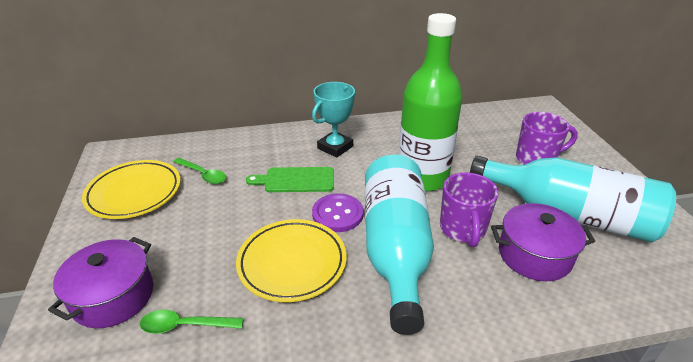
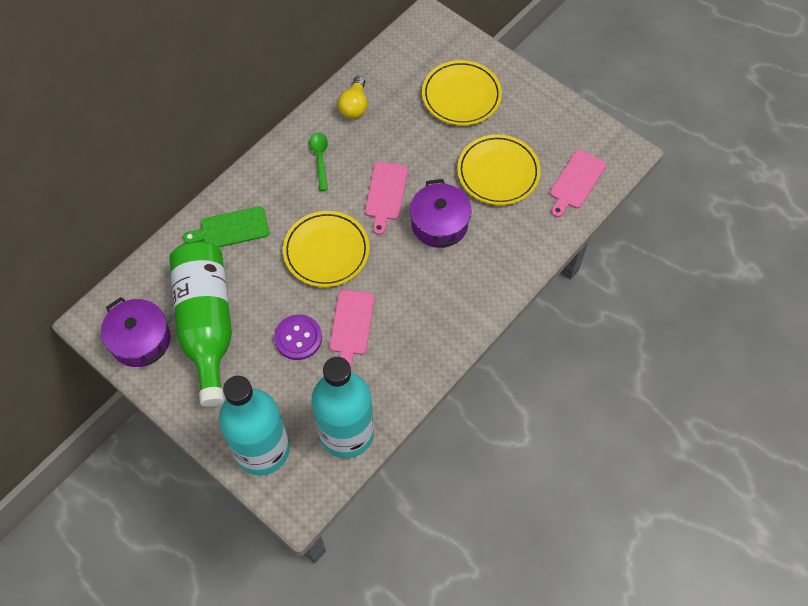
green spoon: 2 -> 1
pink cutting board: 0 -> 3
purple mug: 2 -> 0
turquoise trophy: 1 -> 0
yellow light bulb: 0 -> 1
yellow plate: 2 -> 3

